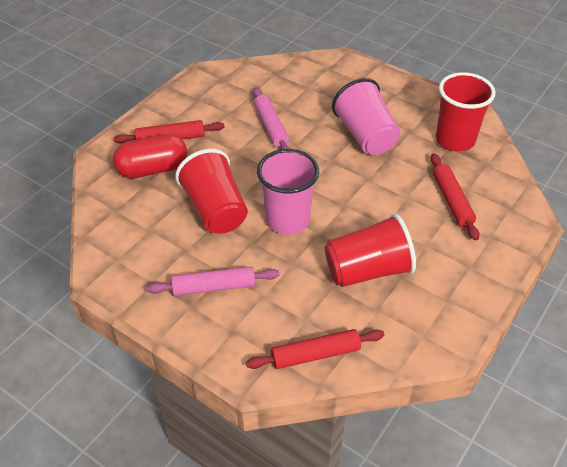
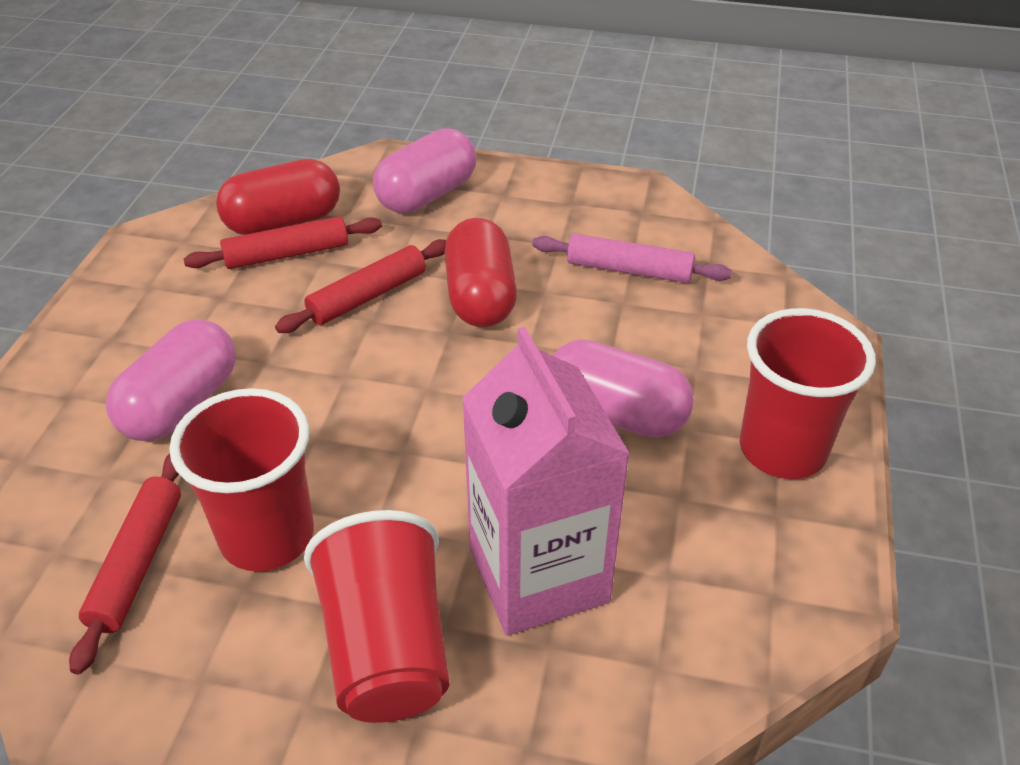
pink capsule: 0 -> 3
pink carton: 0 -> 1
pink cup: 2 -> 0
pink rolling pin: 2 -> 1
red capsule: 1 -> 2

